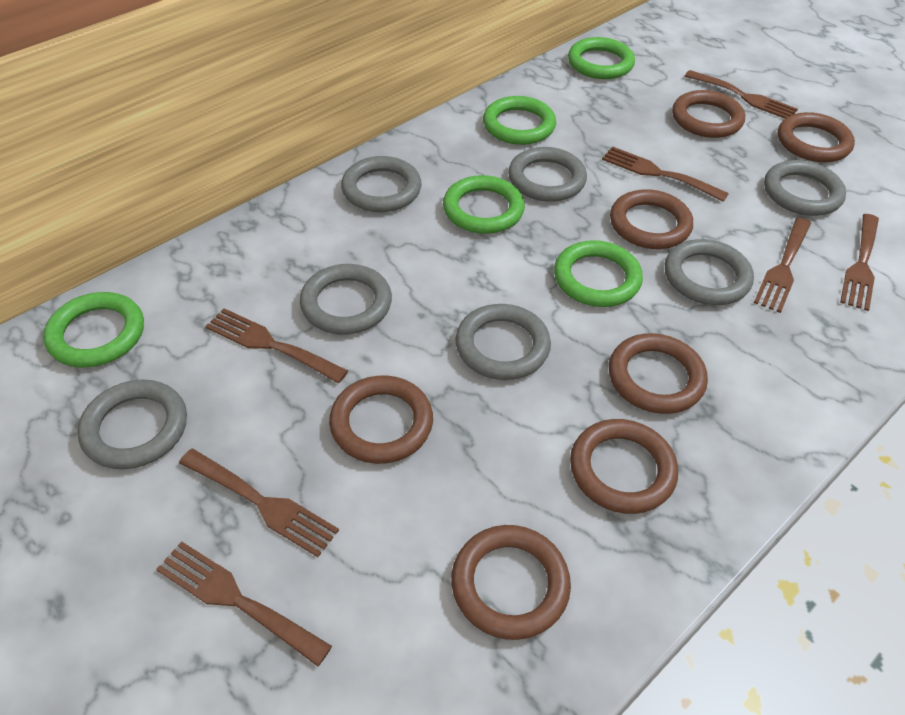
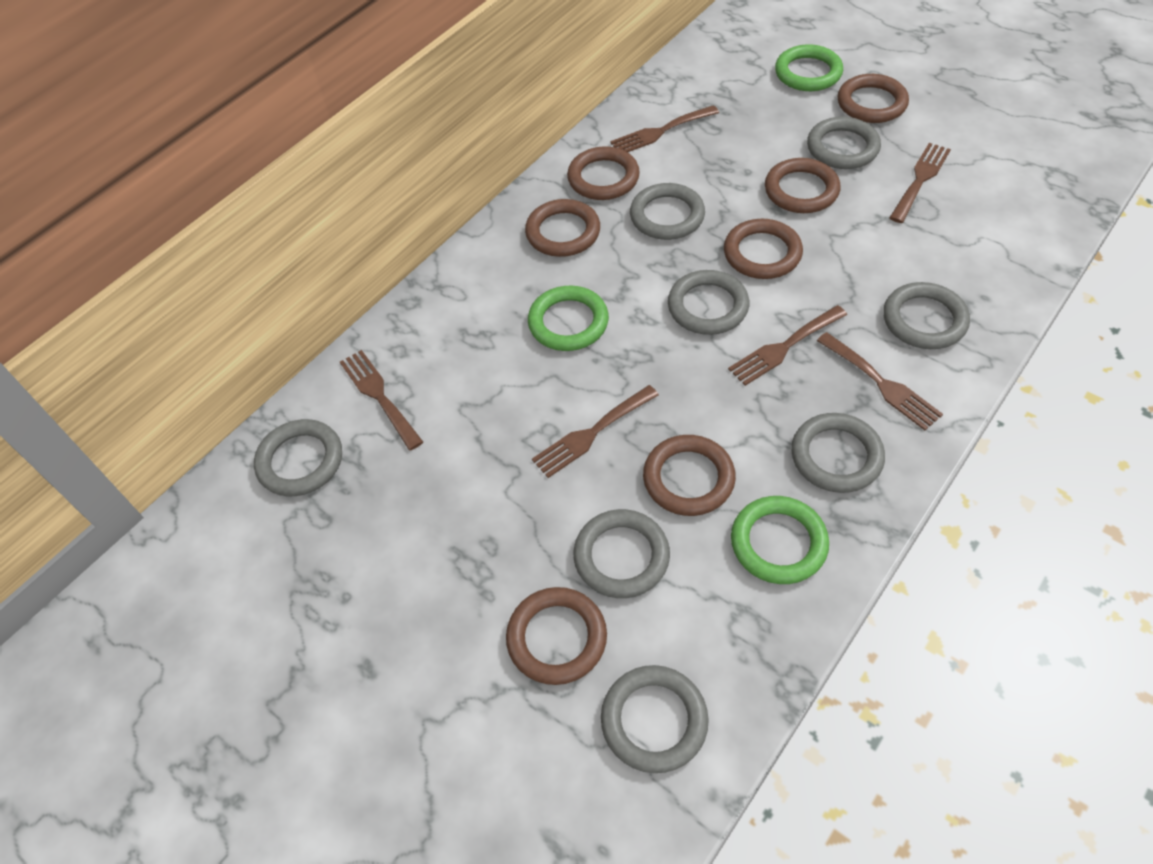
brown fork: 7 -> 6
green ring: 5 -> 3
grey ring: 7 -> 8

